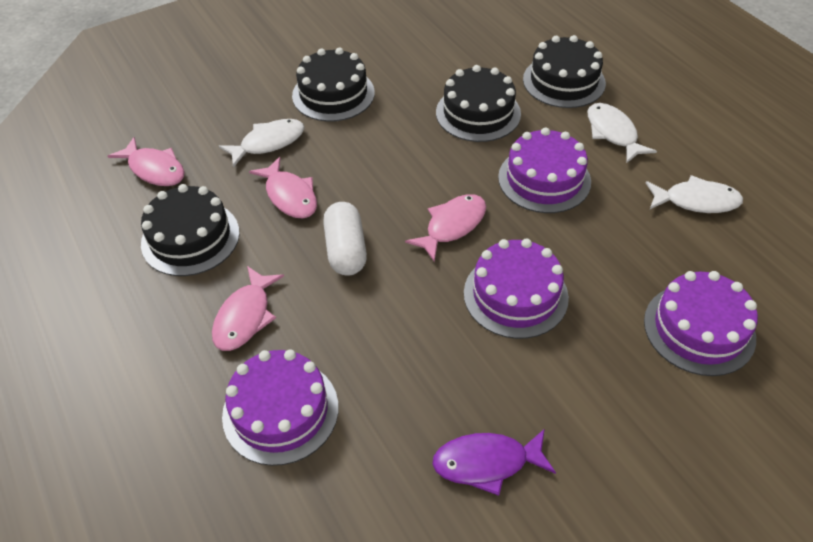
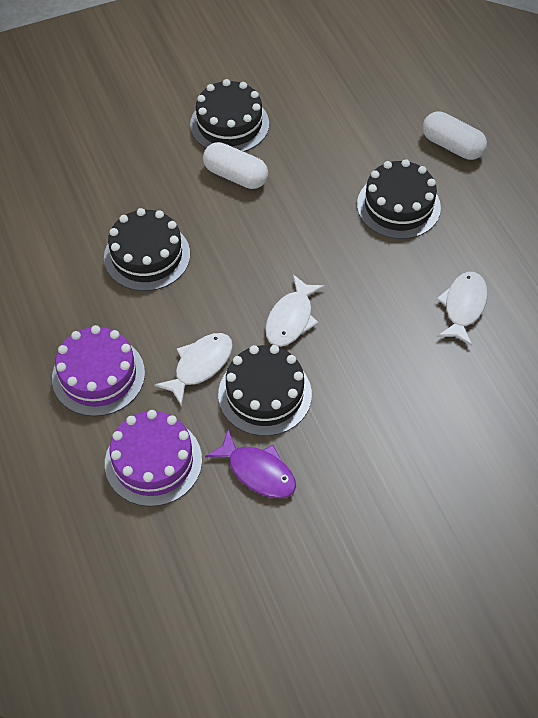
pink fish: 4 -> 0
purple cake: 4 -> 2
white capsule: 1 -> 2

